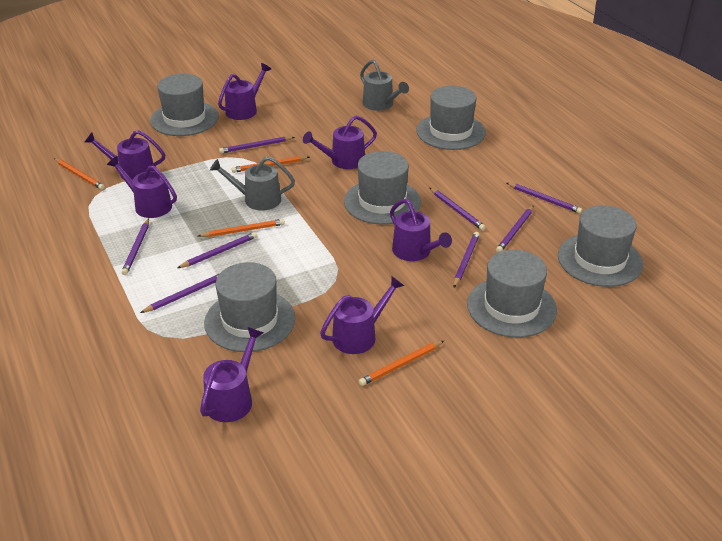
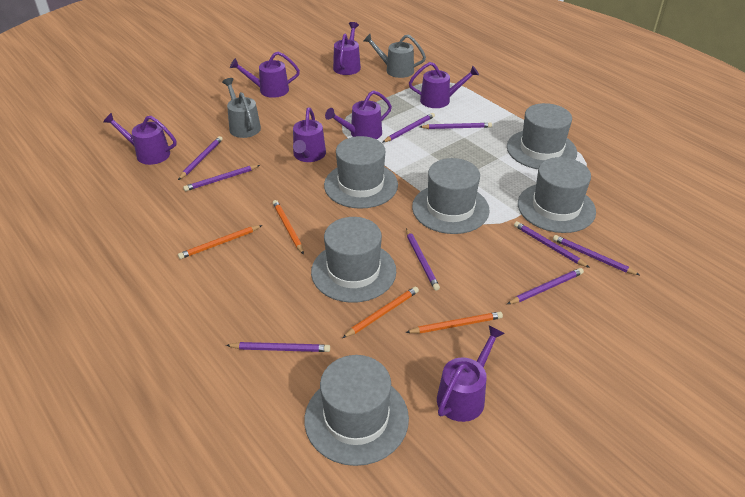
purple pencil: 8 -> 9

